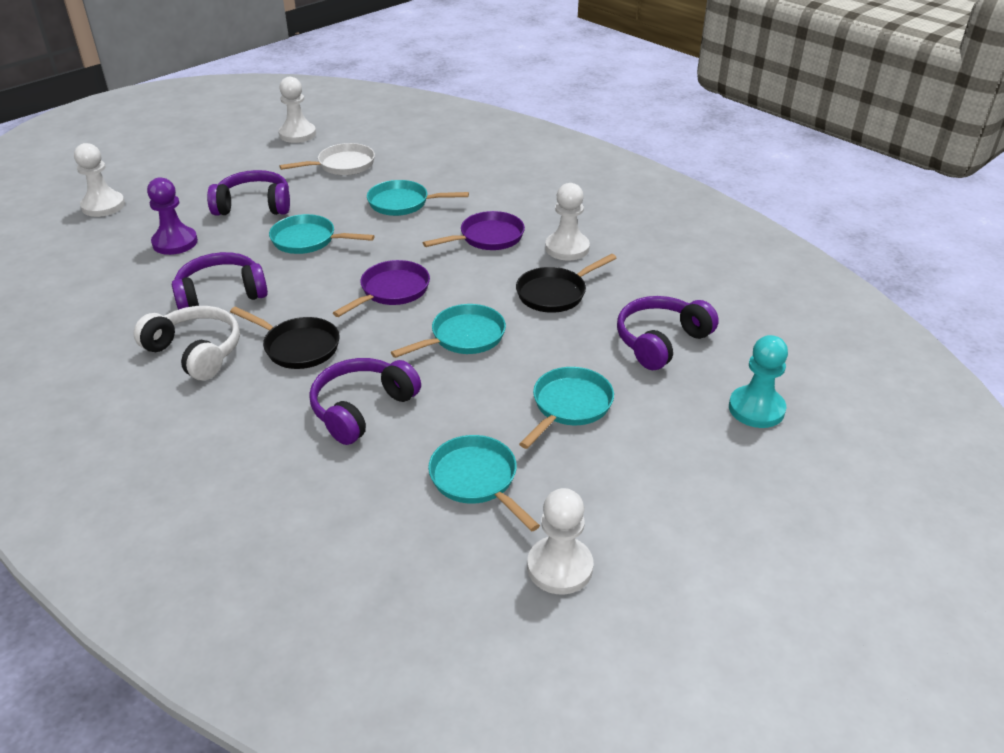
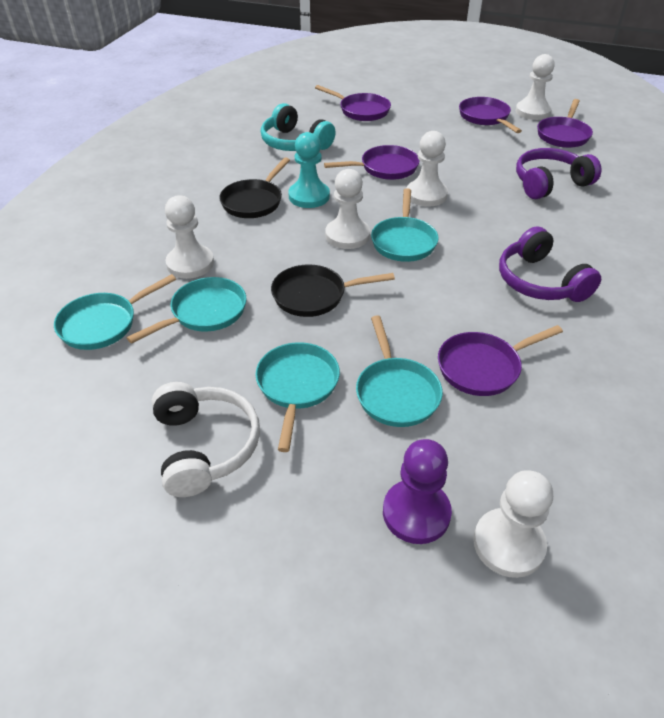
purple headphones: 4 -> 2
purple pan: 2 -> 5
turquoise headphones: 0 -> 1
white pan: 1 -> 0
white pawn: 4 -> 5

